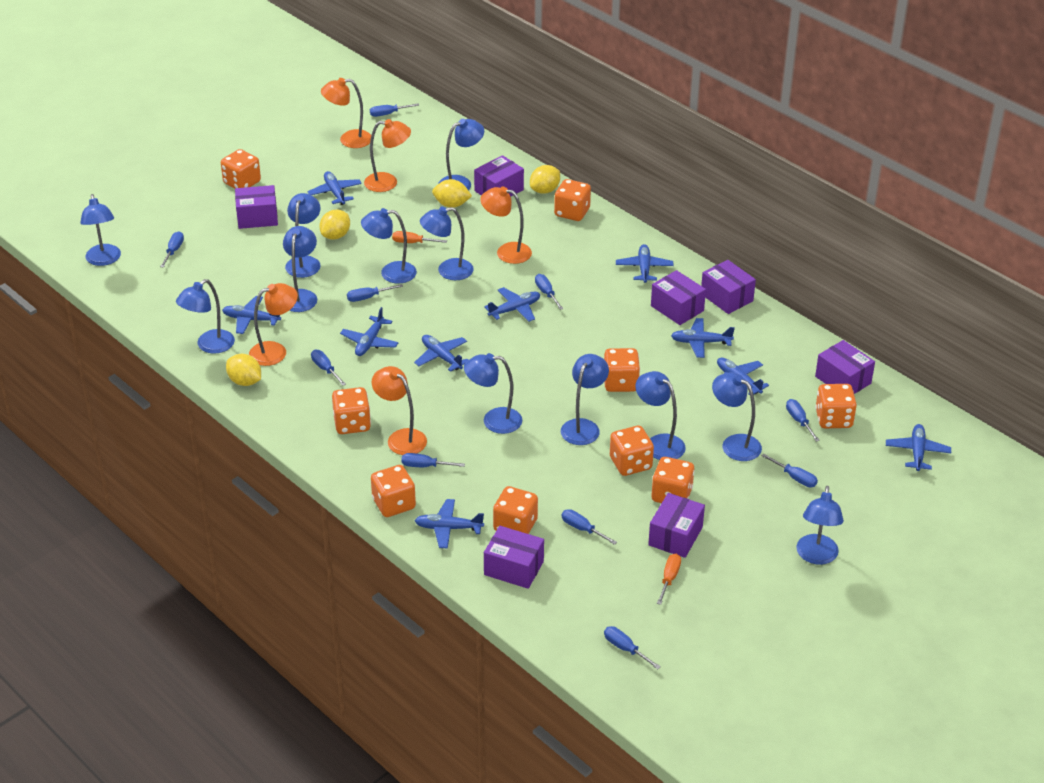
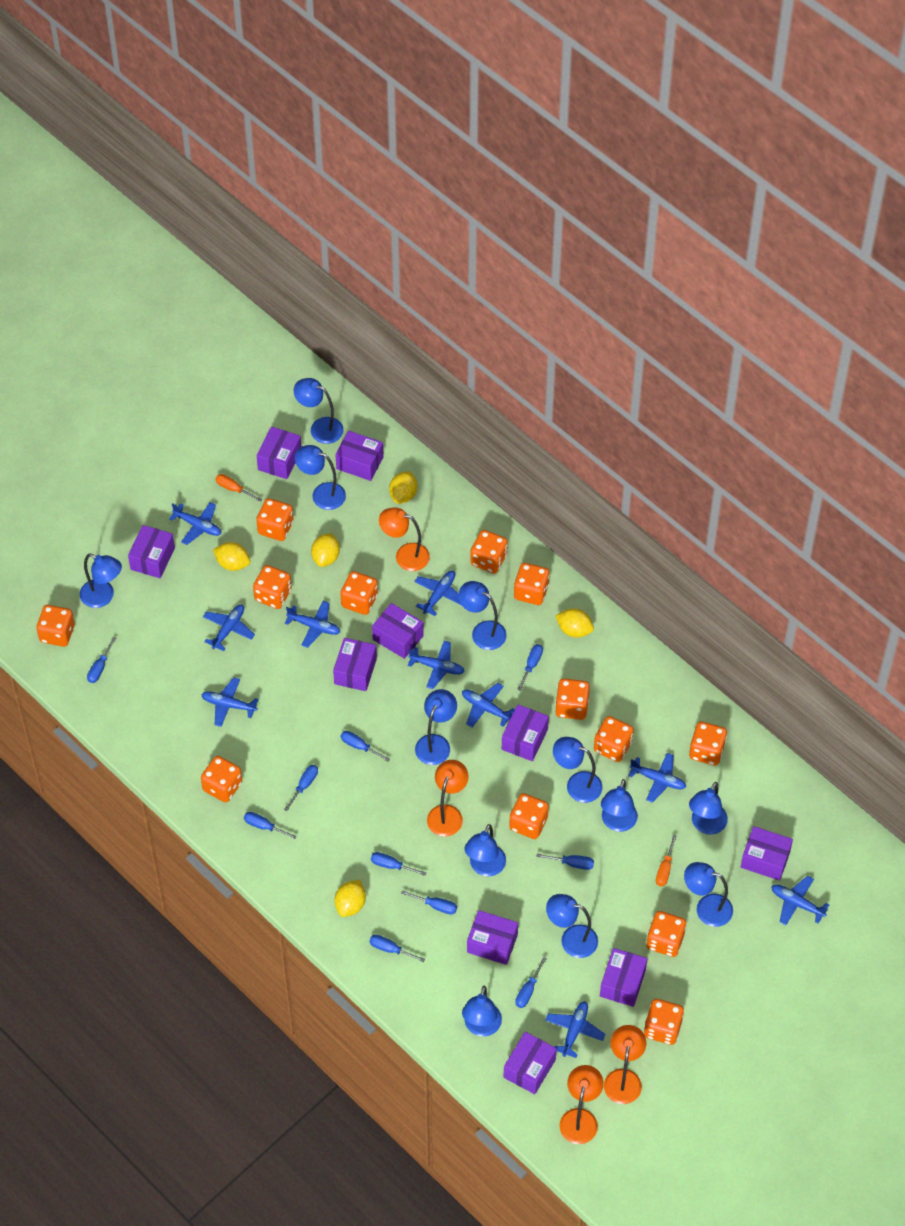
orange dice: 9 -> 13
orange lamp: 5 -> 4
purple box: 7 -> 10
yellow lemon: 4 -> 5

